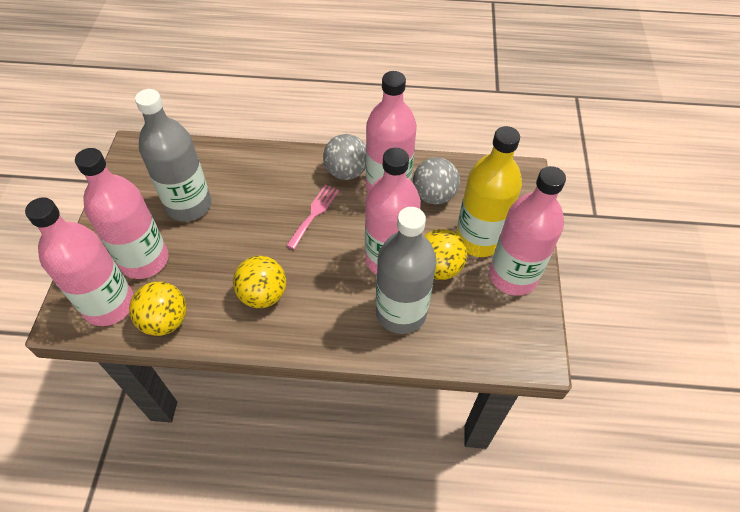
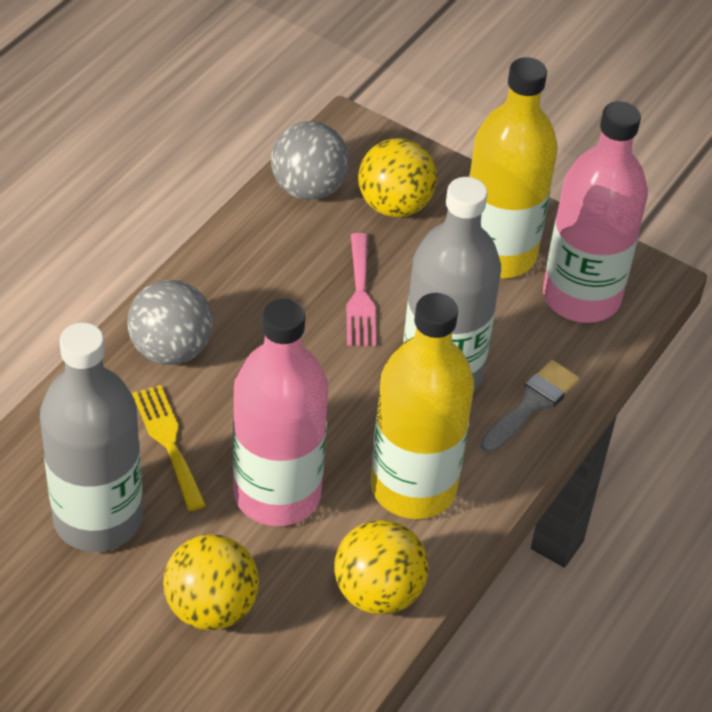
grey brush: 0 -> 1
pink bottle: 5 -> 2
yellow bottle: 1 -> 2
yellow fork: 0 -> 1

